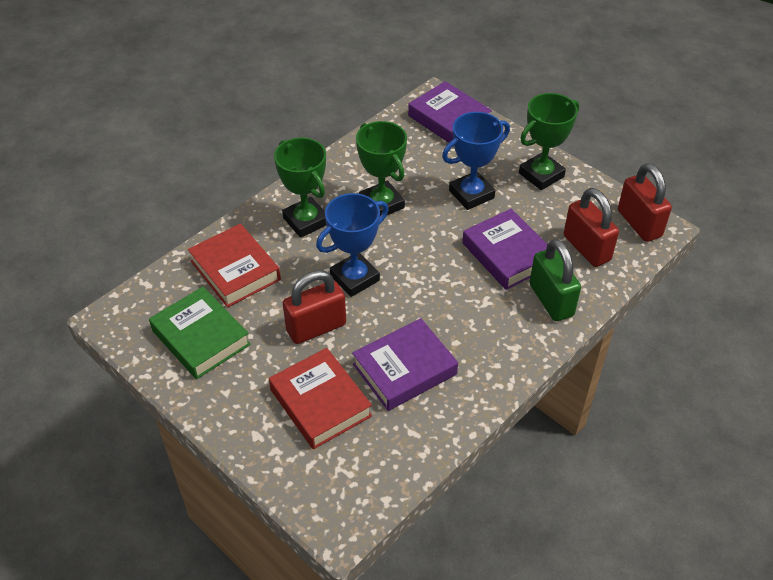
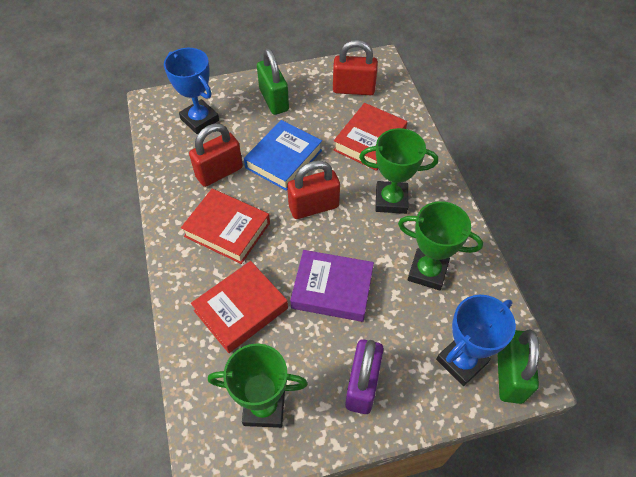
blue book: 0 -> 1
green book: 1 -> 0
green padlock: 1 -> 2
purple book: 3 -> 1
purple padlock: 0 -> 1
red book: 2 -> 3

